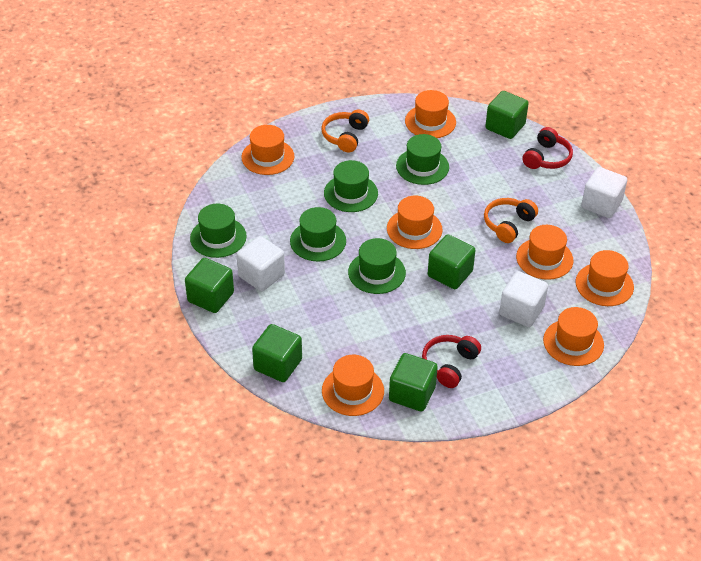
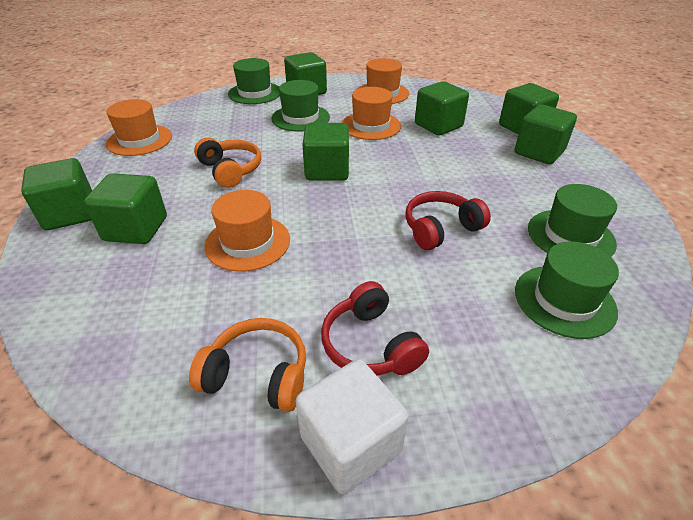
green cube: 5 -> 7
green hat: 5 -> 4
orange hat: 7 -> 4
white cube: 3 -> 1

